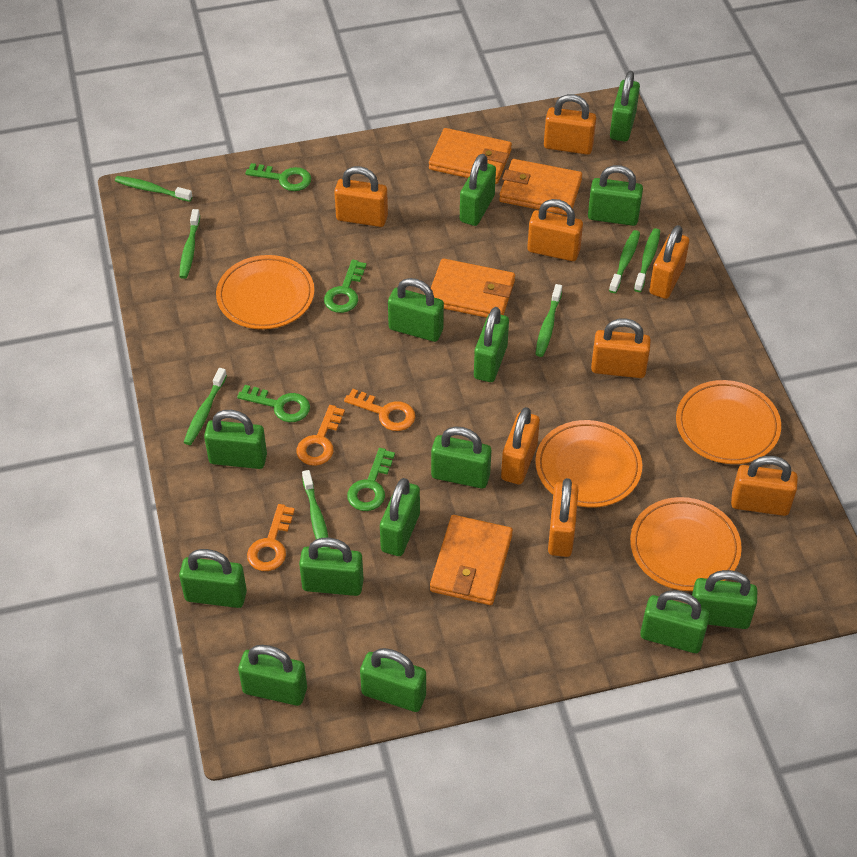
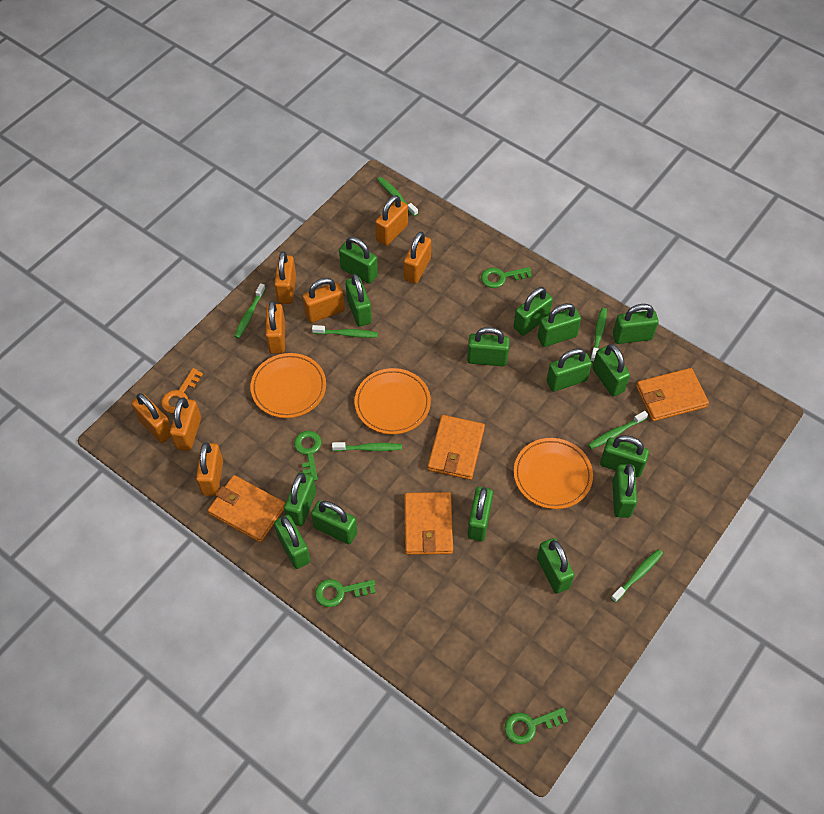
green padlock: 14 -> 15
orange key: 3 -> 1
orange plate: 4 -> 3

